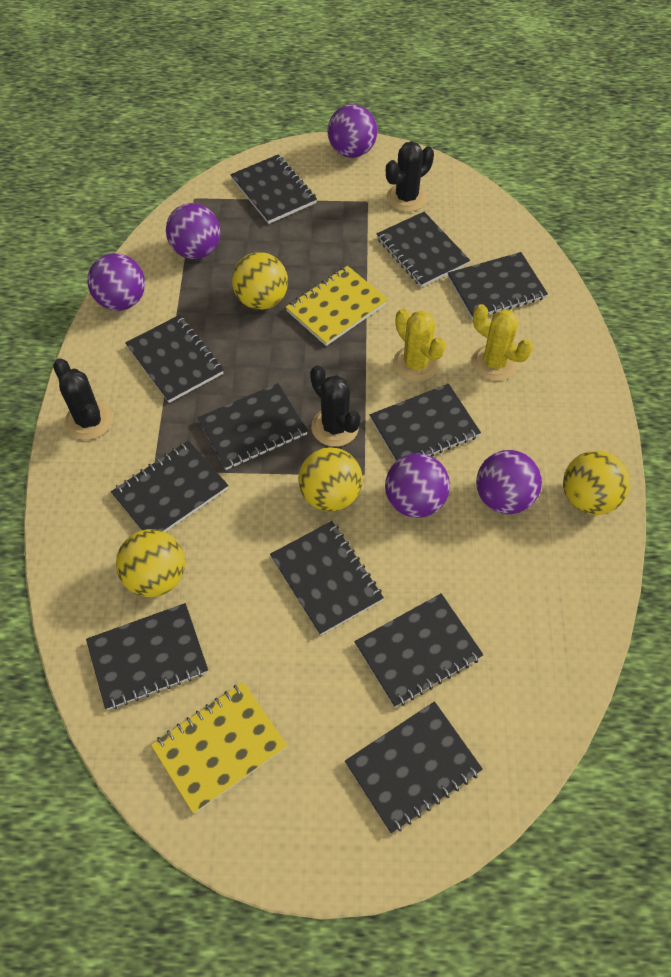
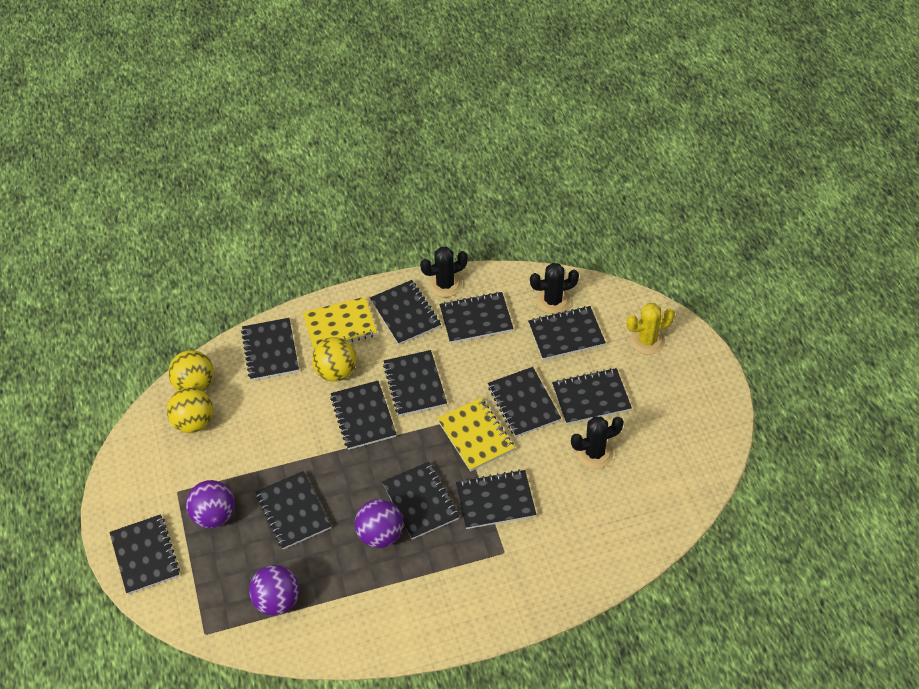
black notebook: 11 -> 12
purple ball: 5 -> 3
yellow ball: 4 -> 3
yellow cactus: 2 -> 1

